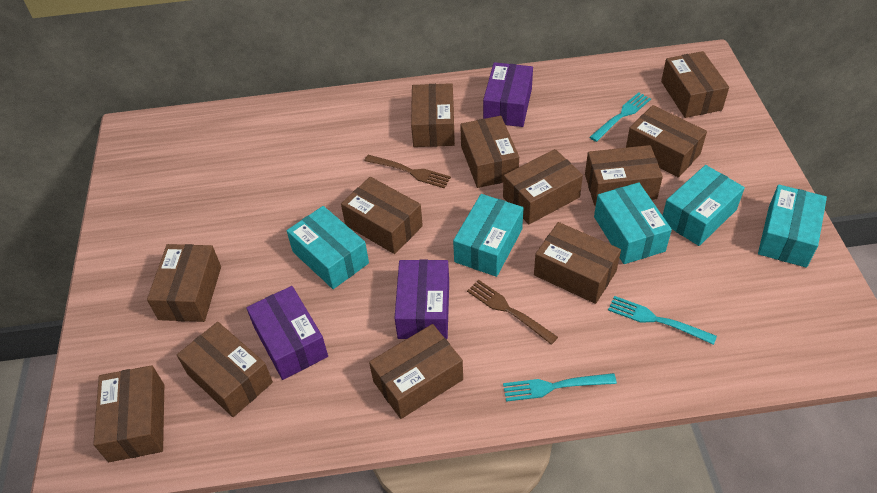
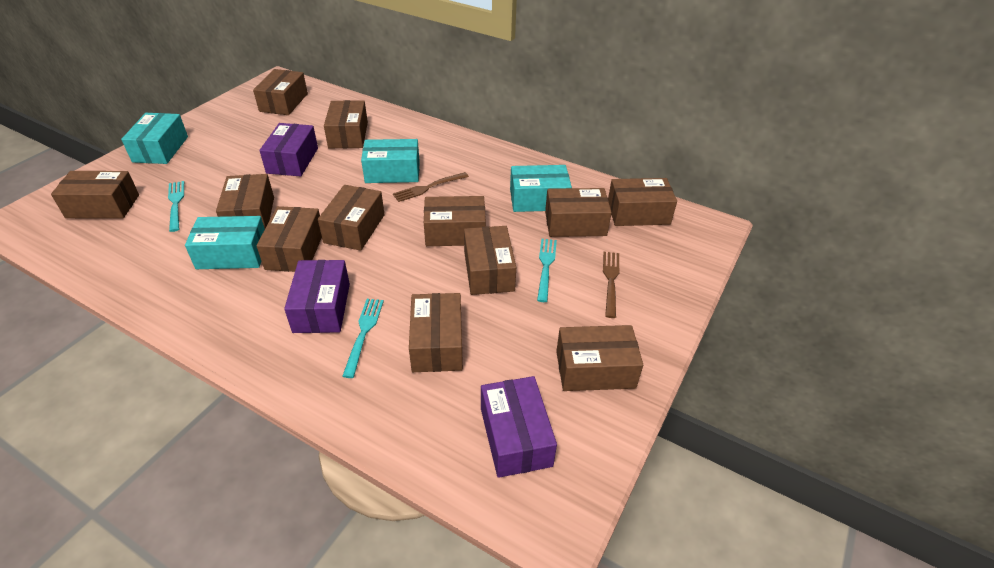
turquoise box: 5 -> 4

